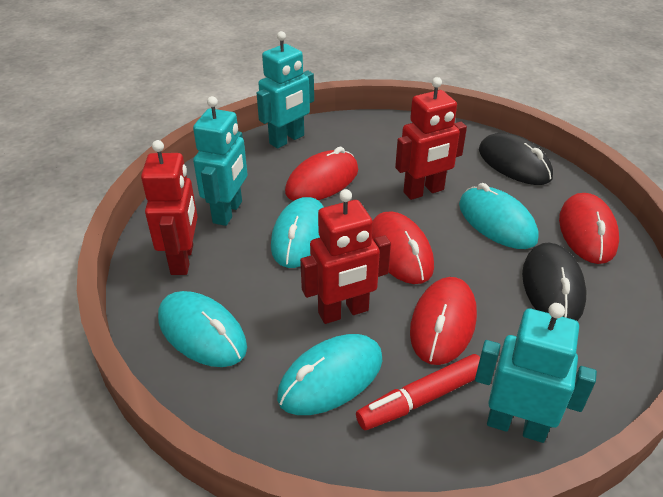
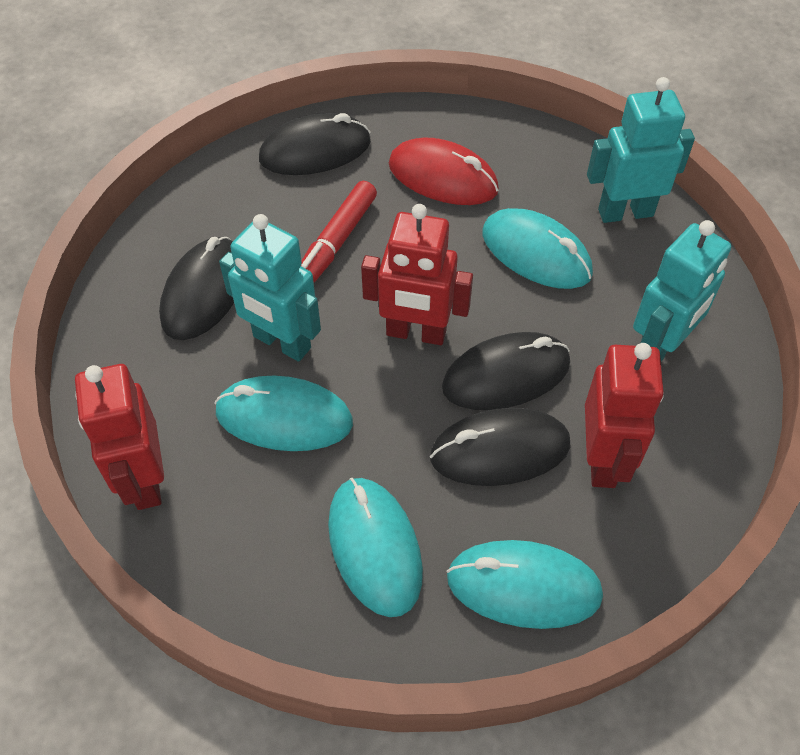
black mouse: 2 -> 4
red mouse: 4 -> 1

